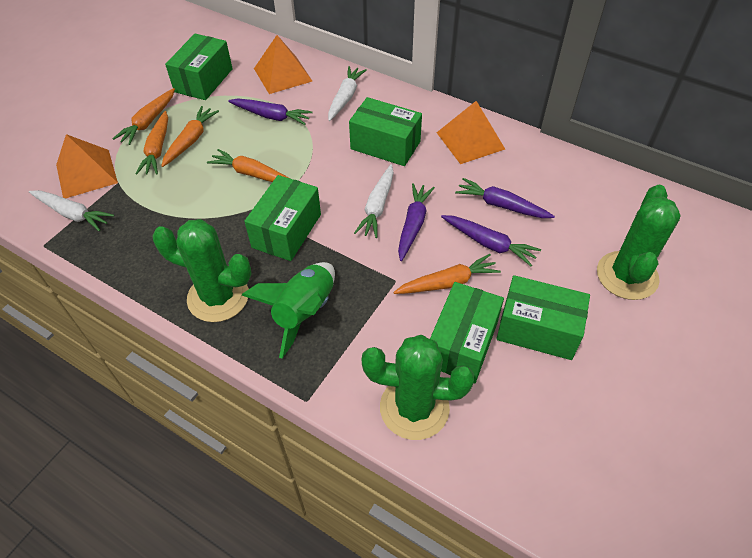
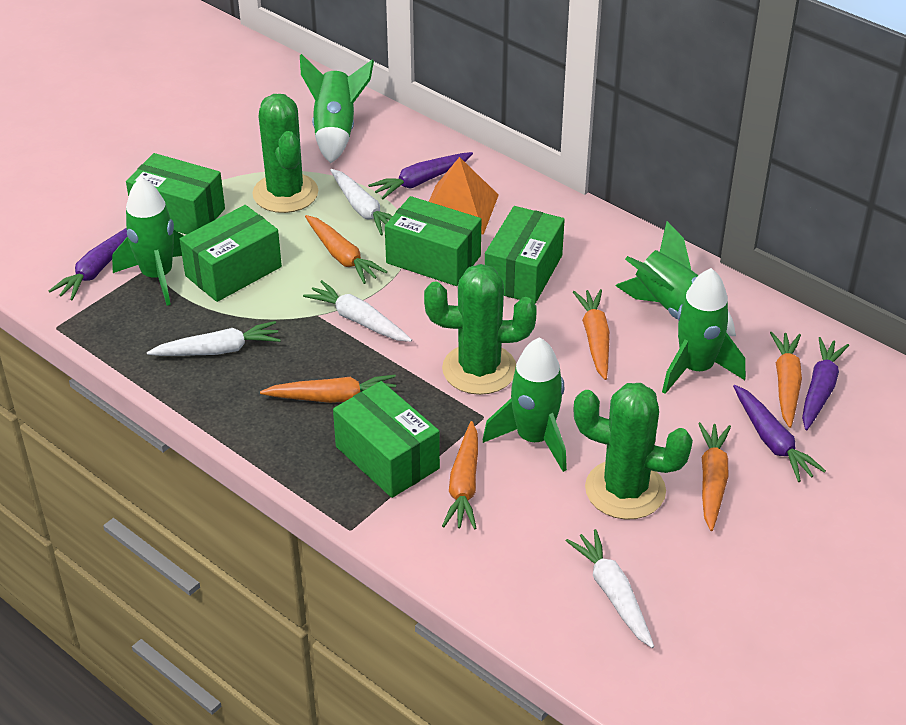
green rocket: 1 -> 5
orange carrot: 5 -> 6
orange pyramid: 3 -> 1
white carrot: 3 -> 4

